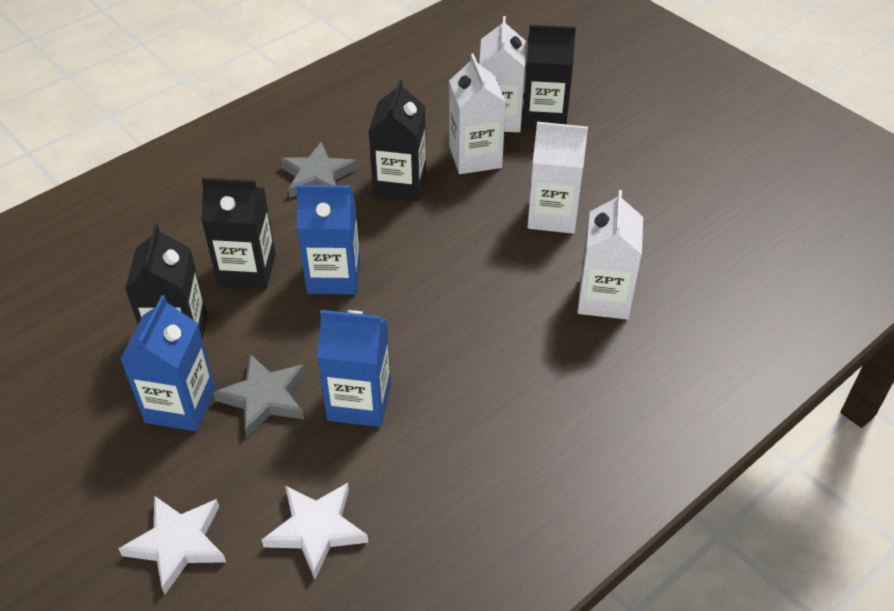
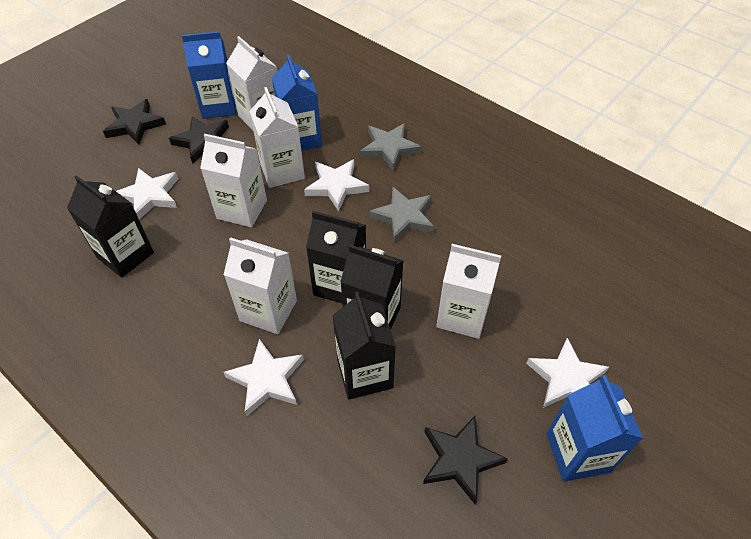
black star: 0 -> 3
white carton: 4 -> 5
white star: 2 -> 4

